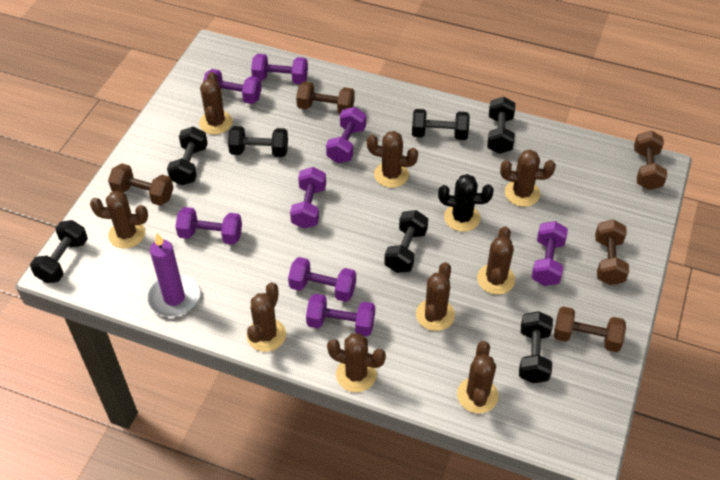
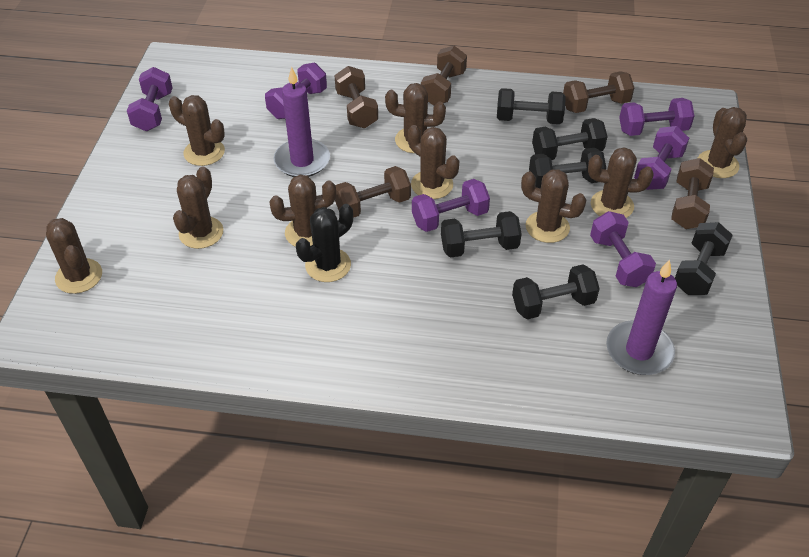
black dumbbell: 7 -> 6
purple candle: 1 -> 2
purple dumbbell: 8 -> 6

